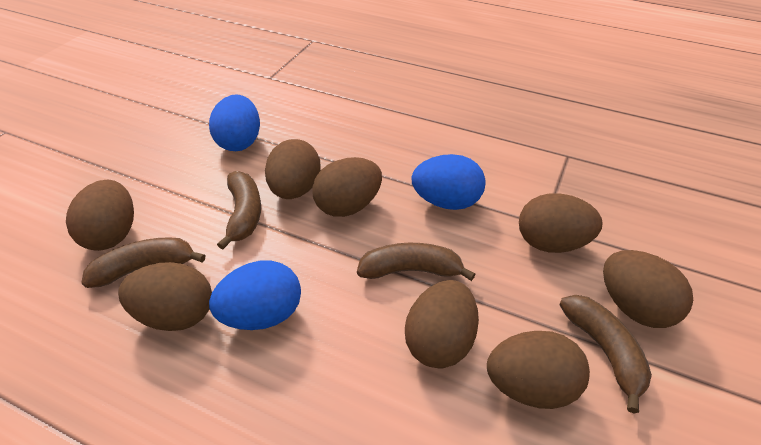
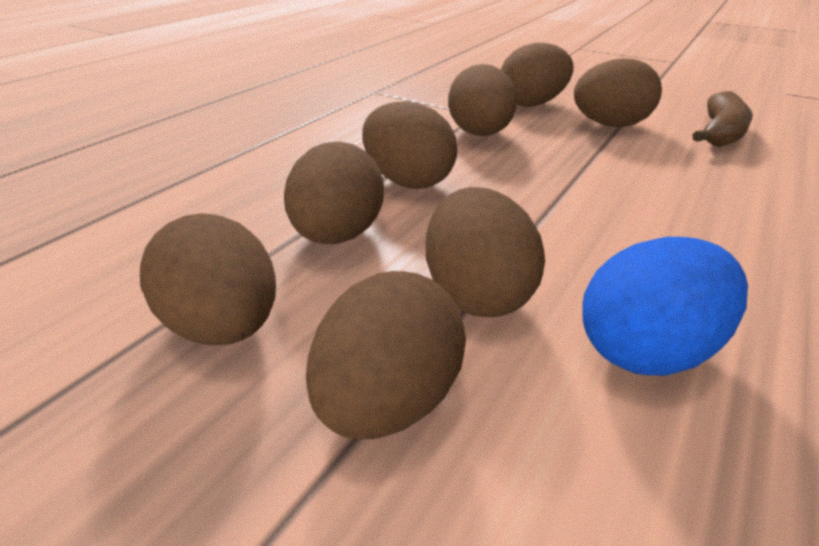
blue egg: 3 -> 1
brown banana: 4 -> 1

